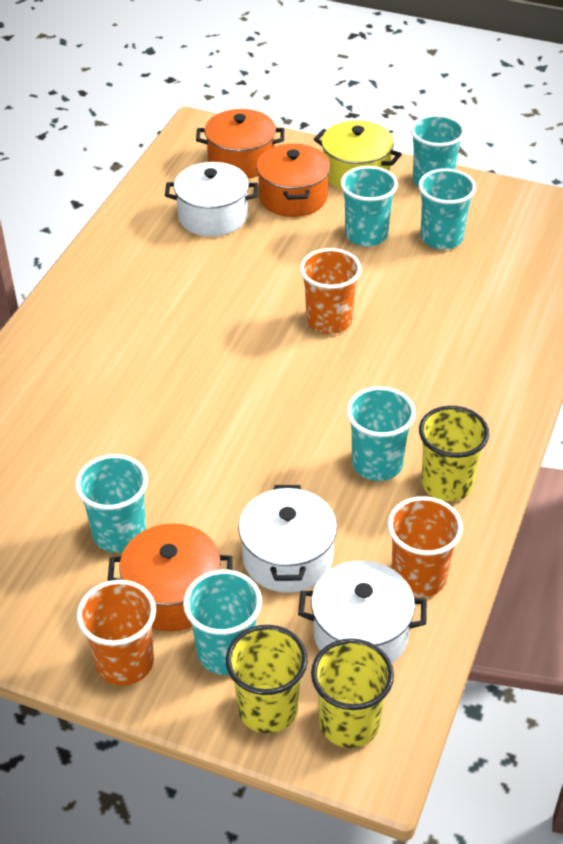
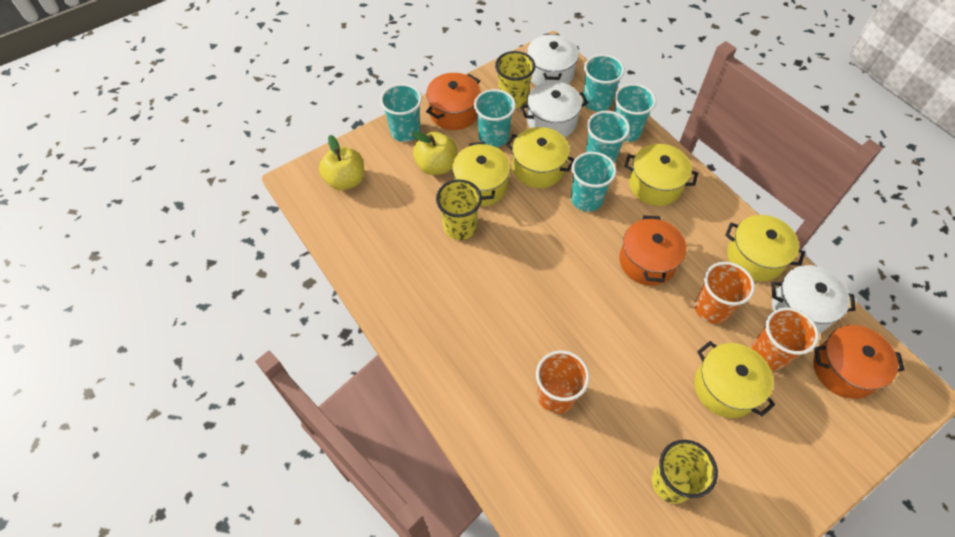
yellow apple: 0 -> 2
yellow pot: 1 -> 5

